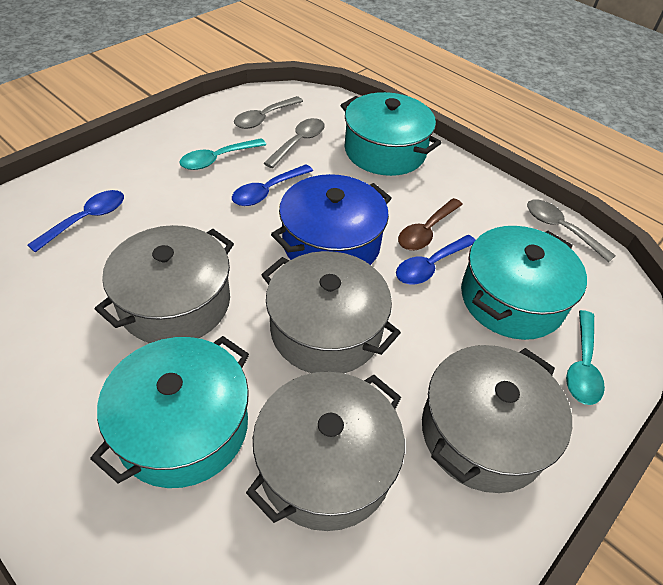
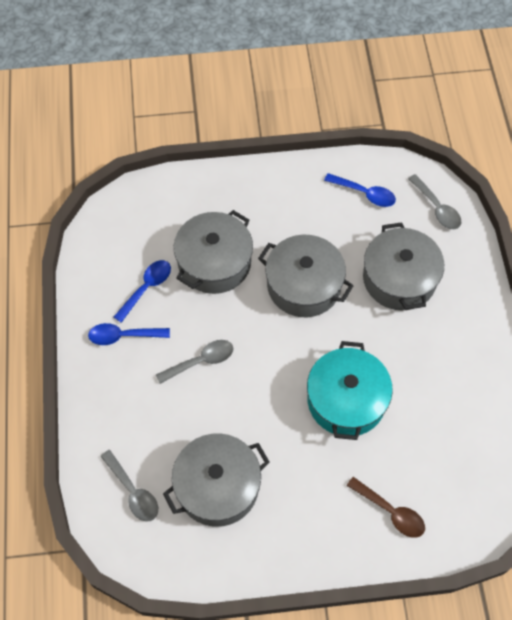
blue pot: 1 -> 0
turquoise pot: 3 -> 1
turquoise spoon: 2 -> 0

